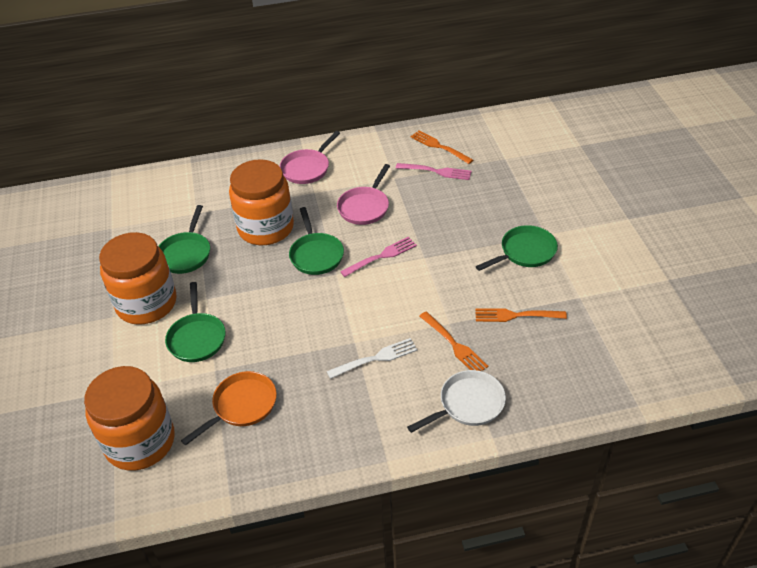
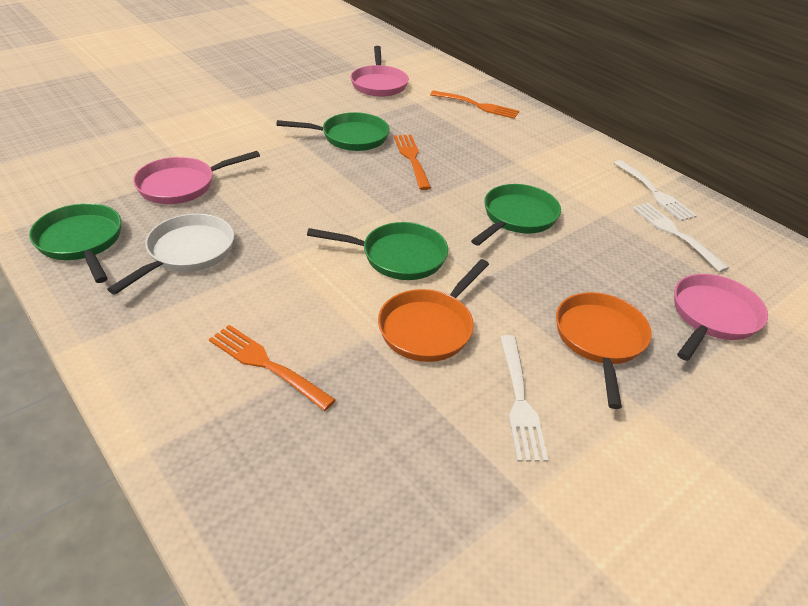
orange jar: 3 -> 0
orange pan: 1 -> 2
pink fork: 2 -> 0
pink pan: 2 -> 3
white fork: 1 -> 3

